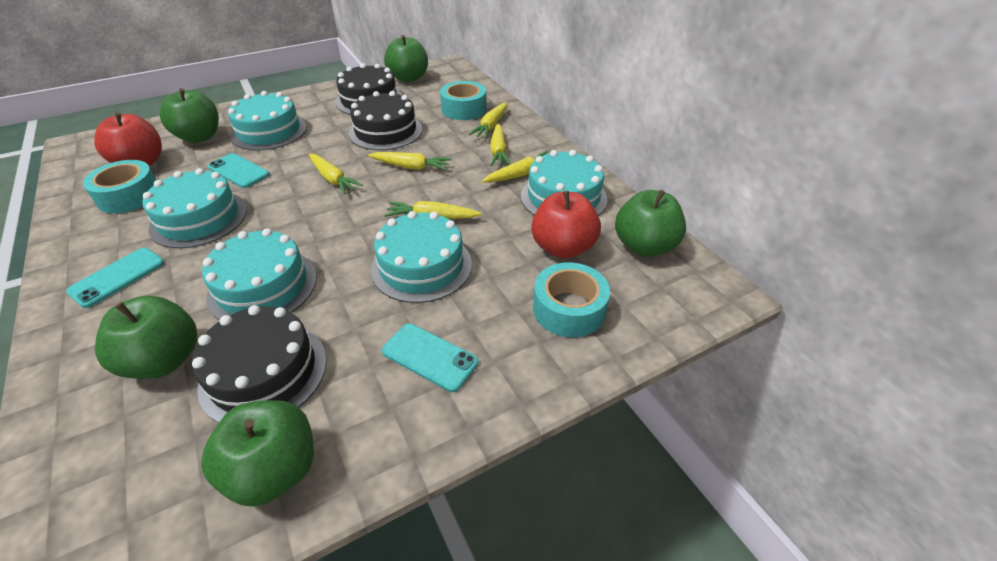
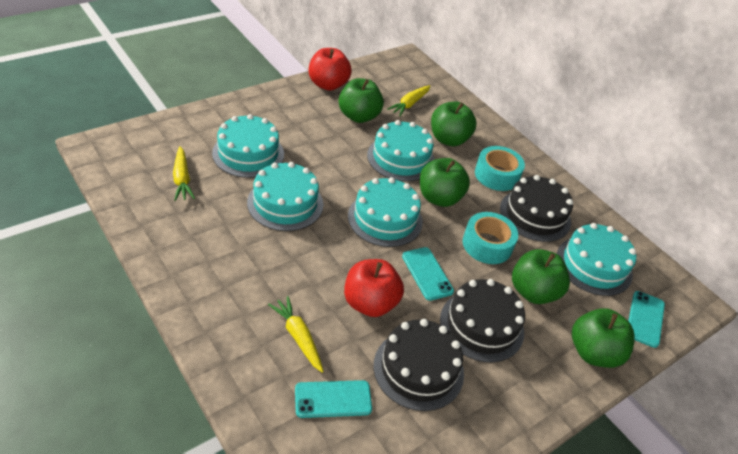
turquoise tape: 3 -> 2
yellow carrot: 6 -> 3

